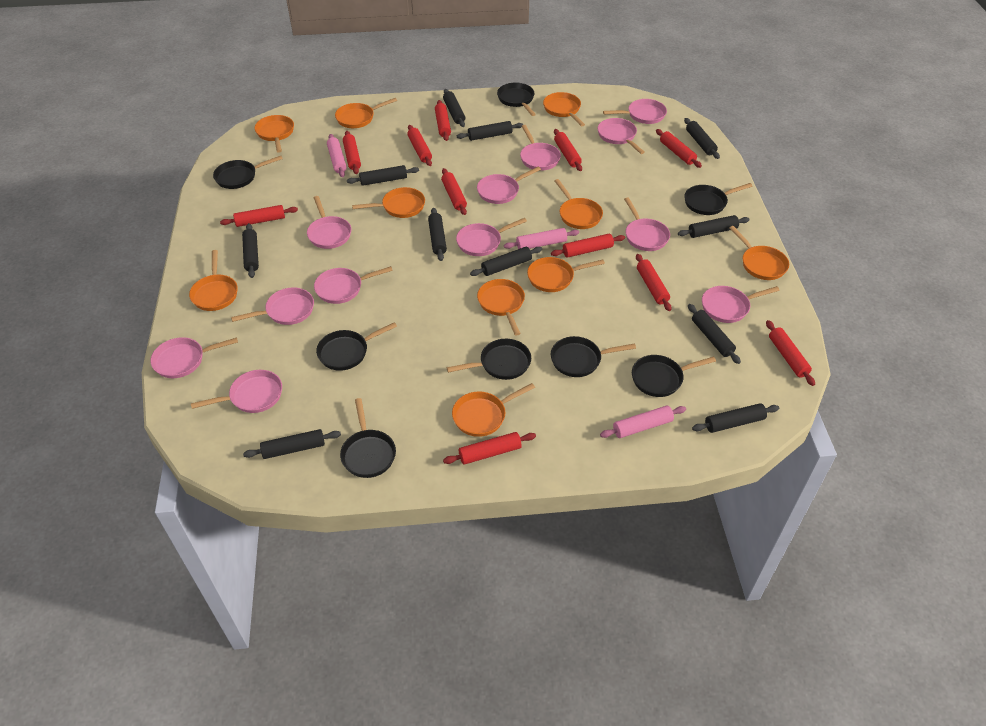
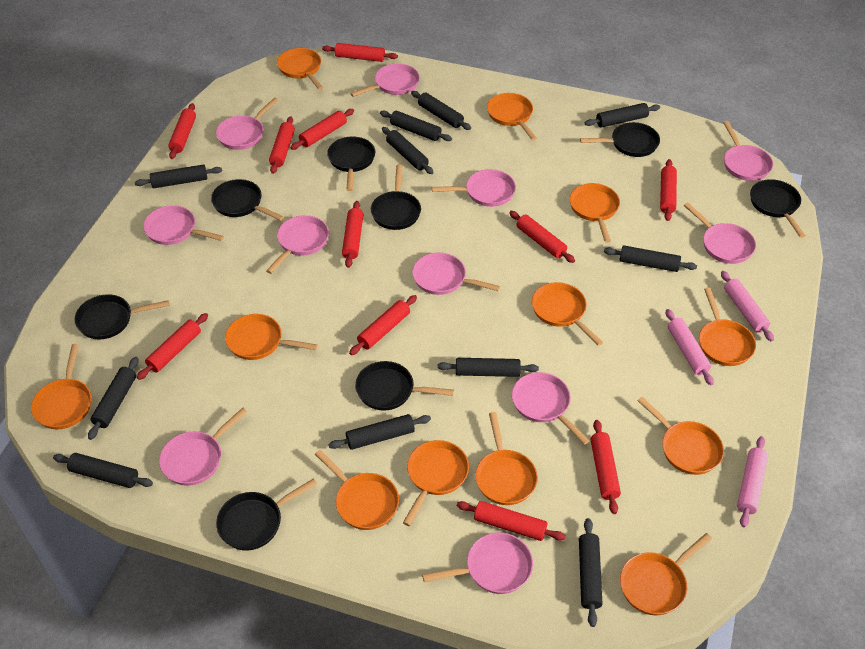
orange pan: 10 -> 12
pink pan: 12 -> 11

